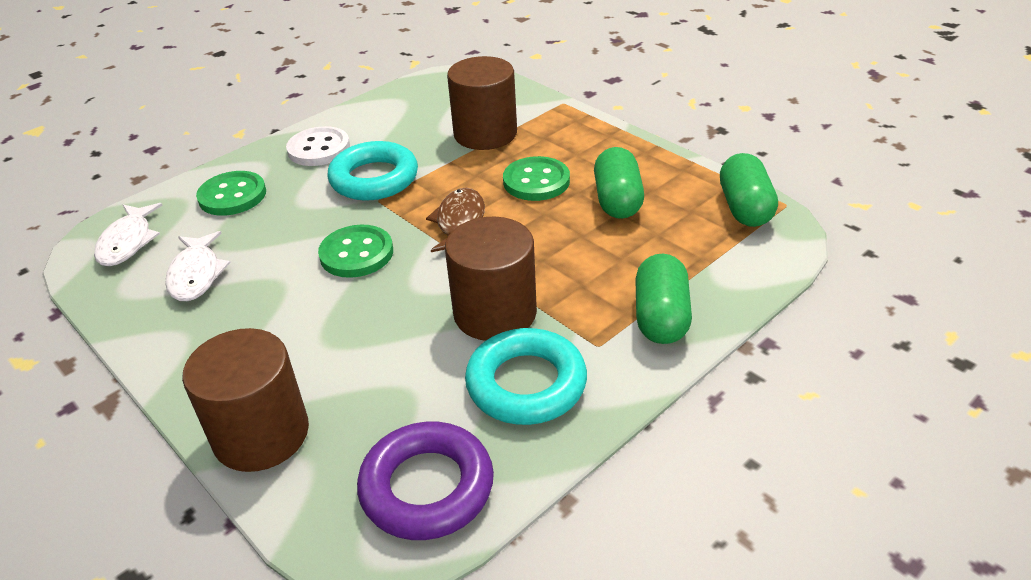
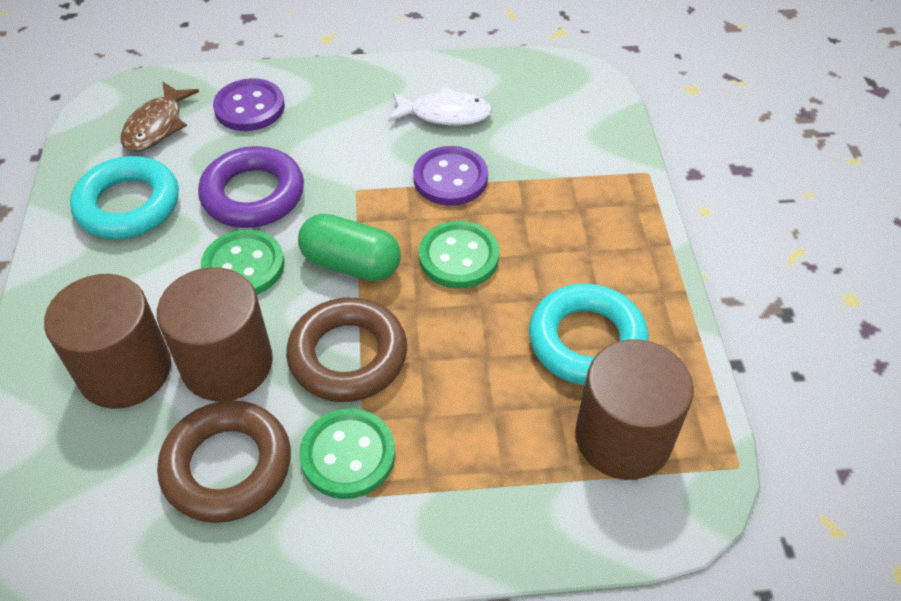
brown ring: 0 -> 2
green capsule: 3 -> 1
purple button: 0 -> 2
white button: 1 -> 0
white fish: 2 -> 1

